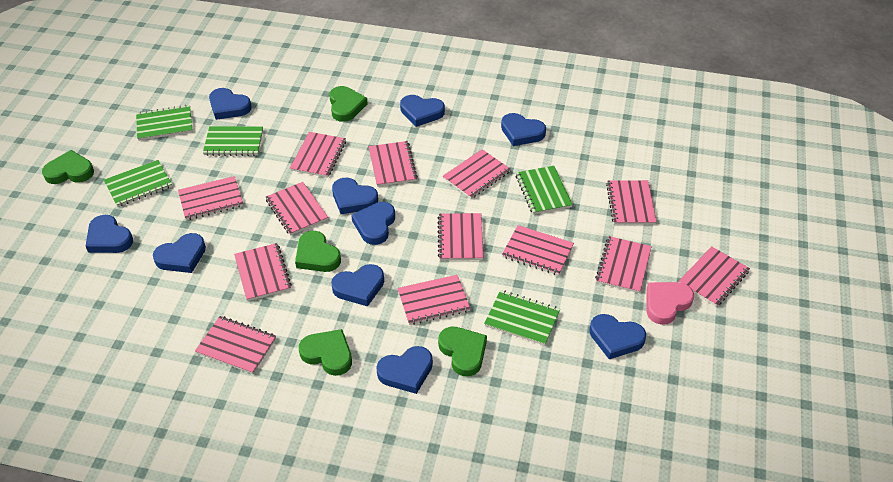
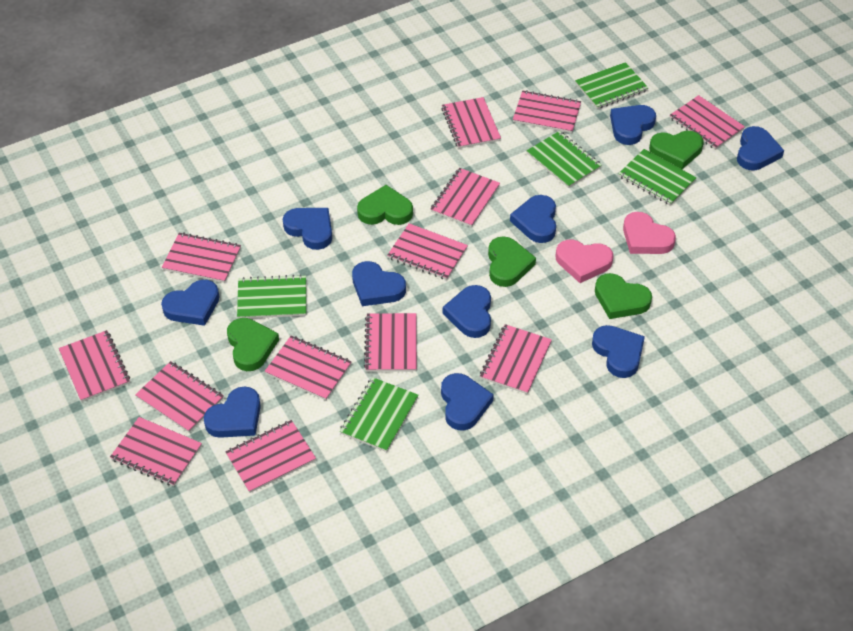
pink heart: 1 -> 2

